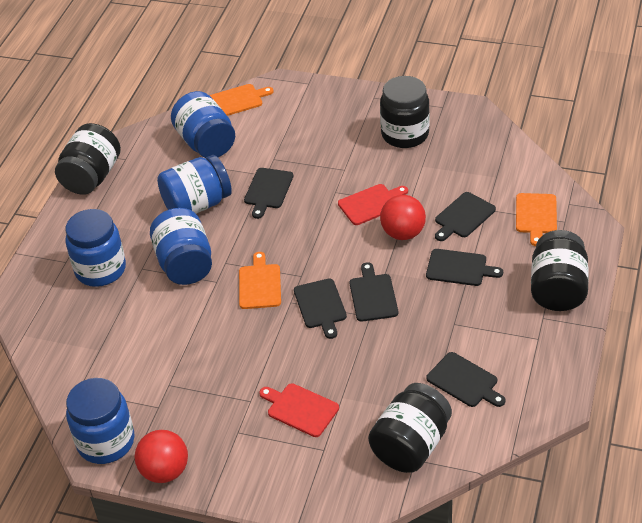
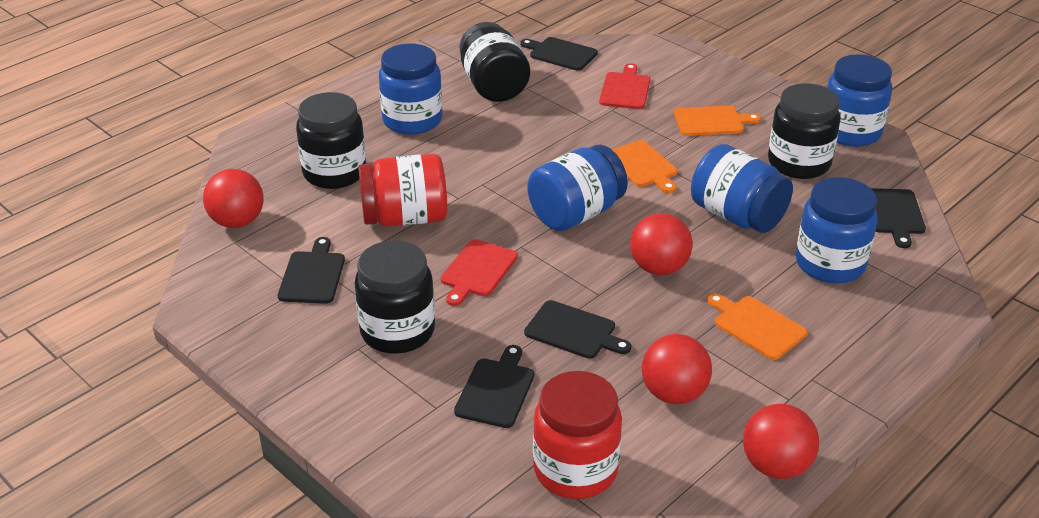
black cutting board: 6 -> 5
red ball: 2 -> 4
red jar: 0 -> 2

